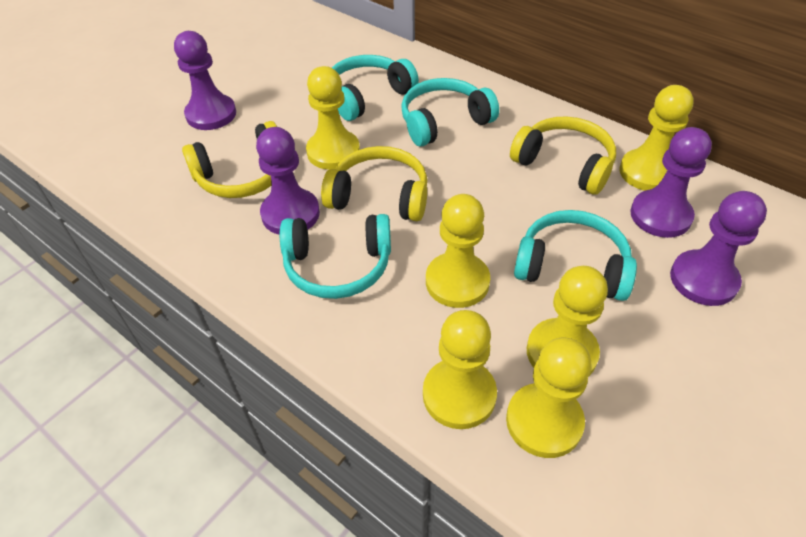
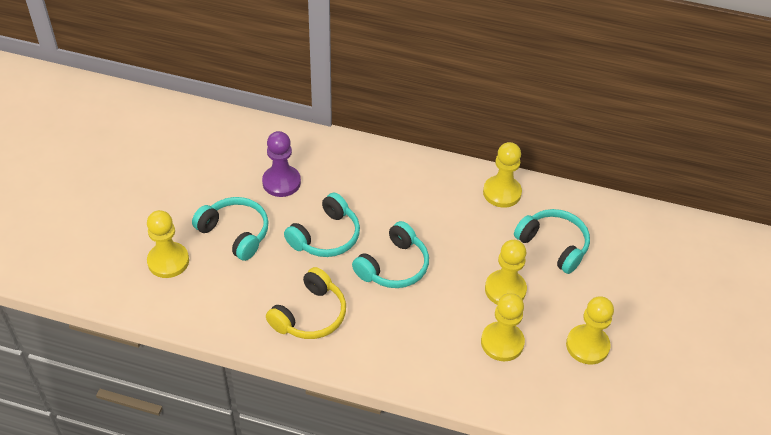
purple pawn: 4 -> 1
yellow headphones: 3 -> 1
yellow pawn: 6 -> 5

